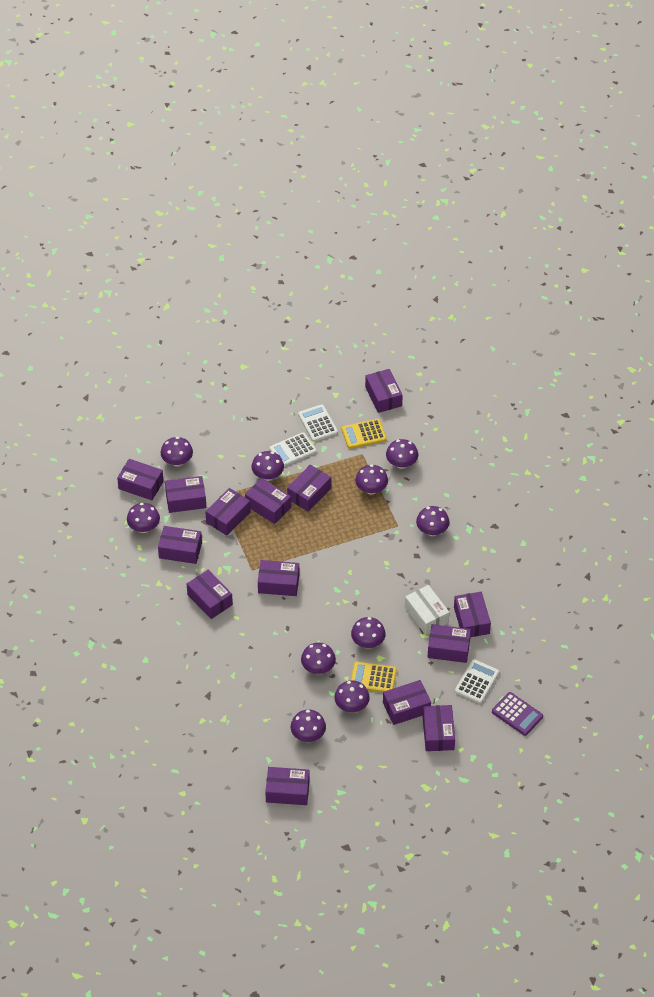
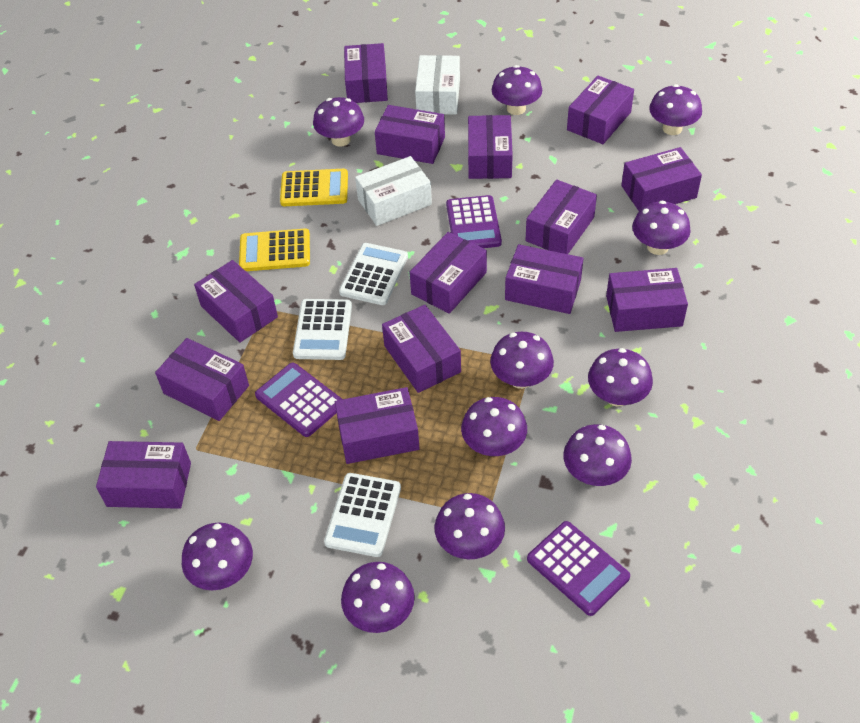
purple calculator: 1 -> 3
purple mushroom: 10 -> 11
white box: 1 -> 2

